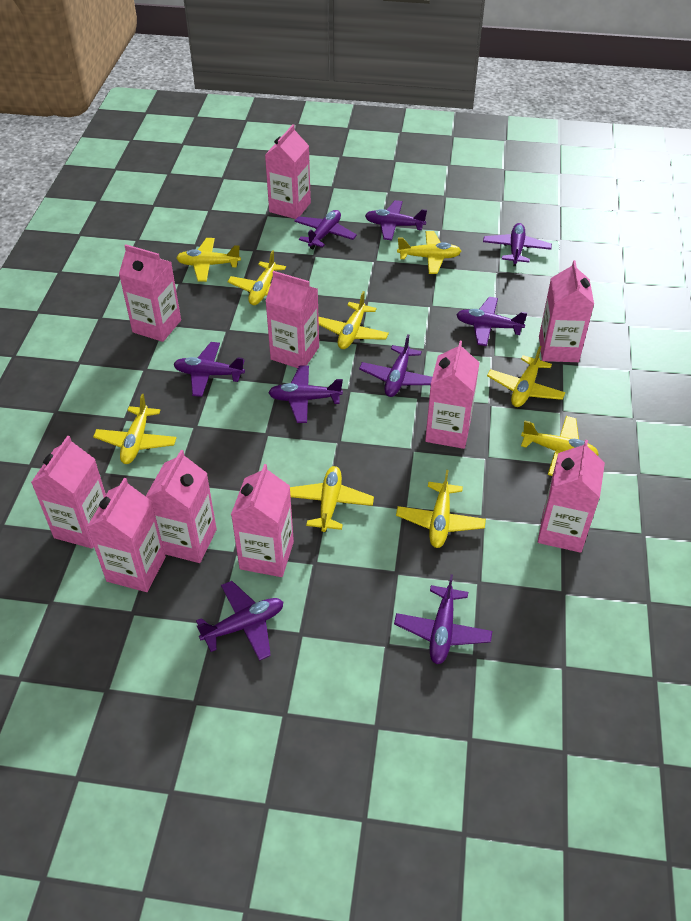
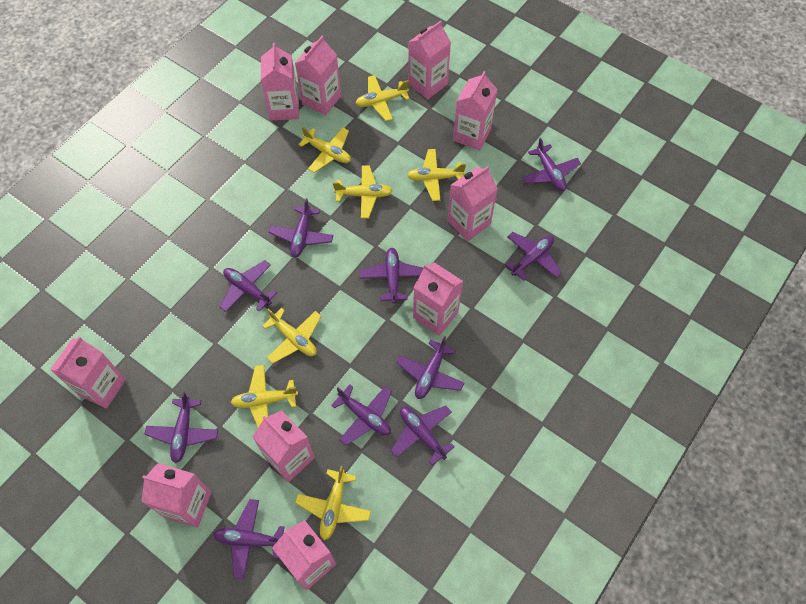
purple plane: 9 -> 10
yellow plane: 9 -> 7

